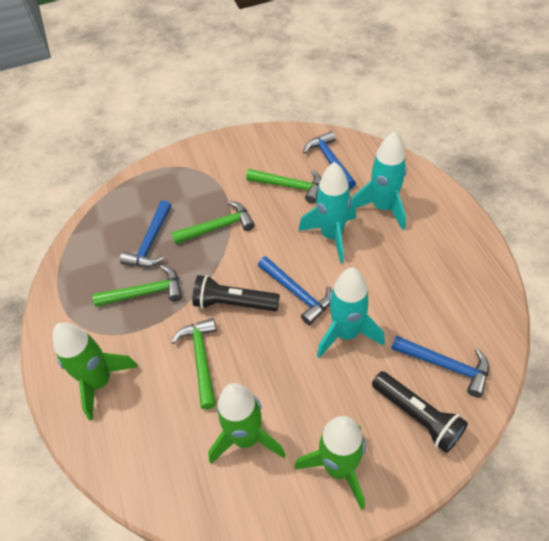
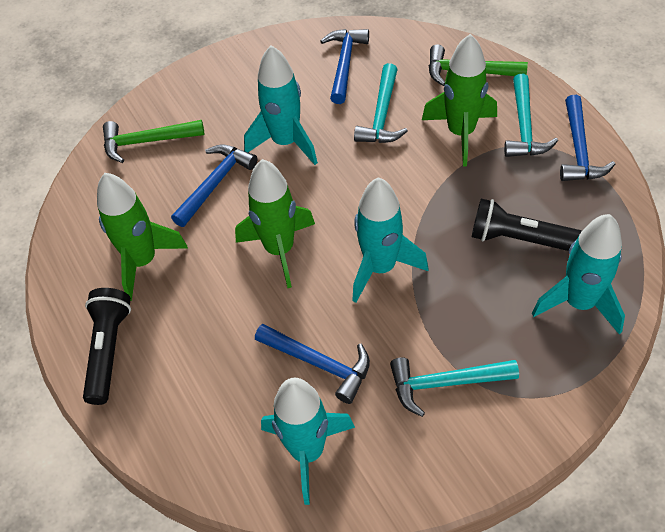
green hammer: 4 -> 2
turquoise hammer: 0 -> 3
turquoise rocket: 3 -> 4

